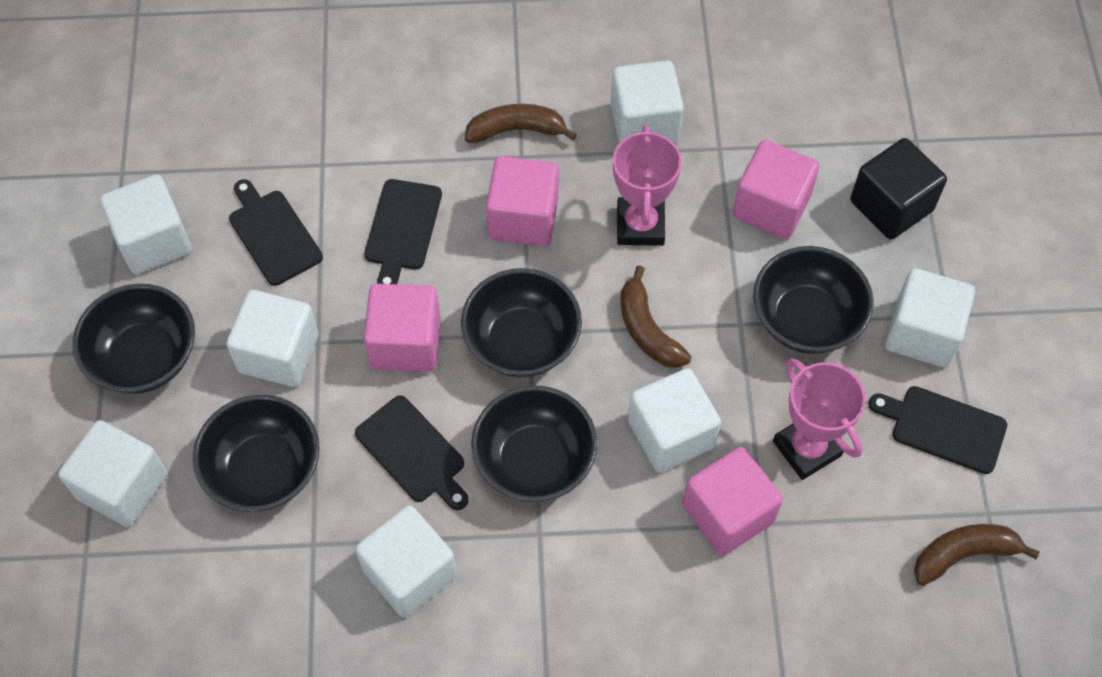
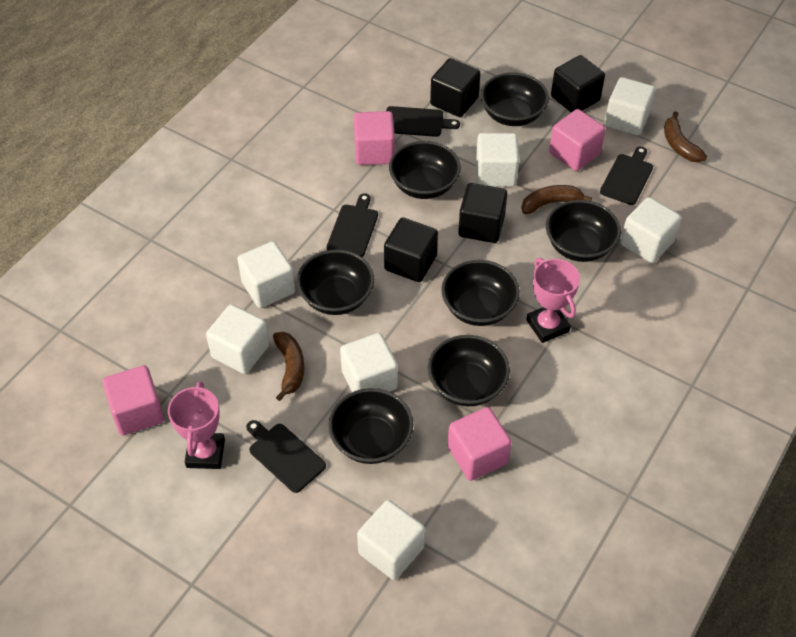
black bowl: 5 -> 7
black cube: 1 -> 4

